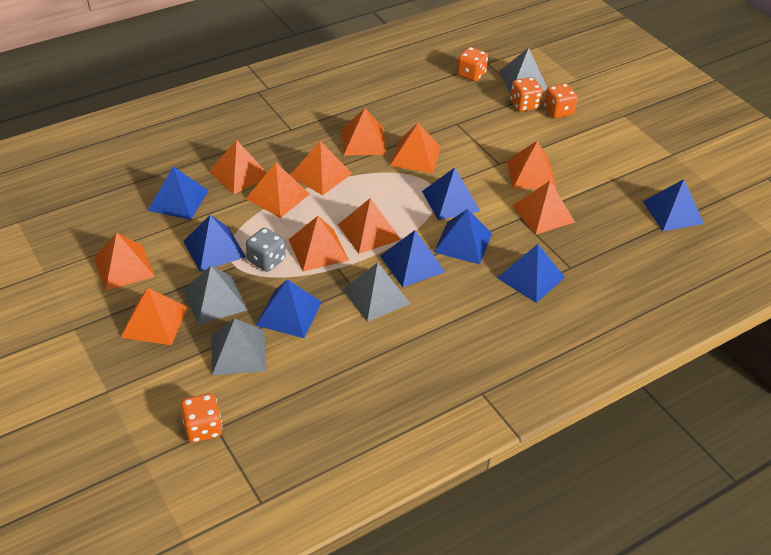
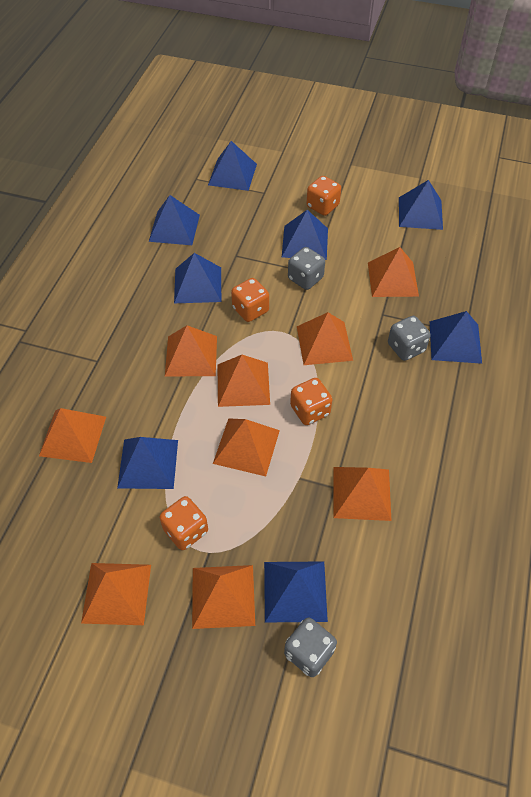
grey dice: 1 -> 3
grey pyramid: 4 -> 0
orange pyramid: 11 -> 9

